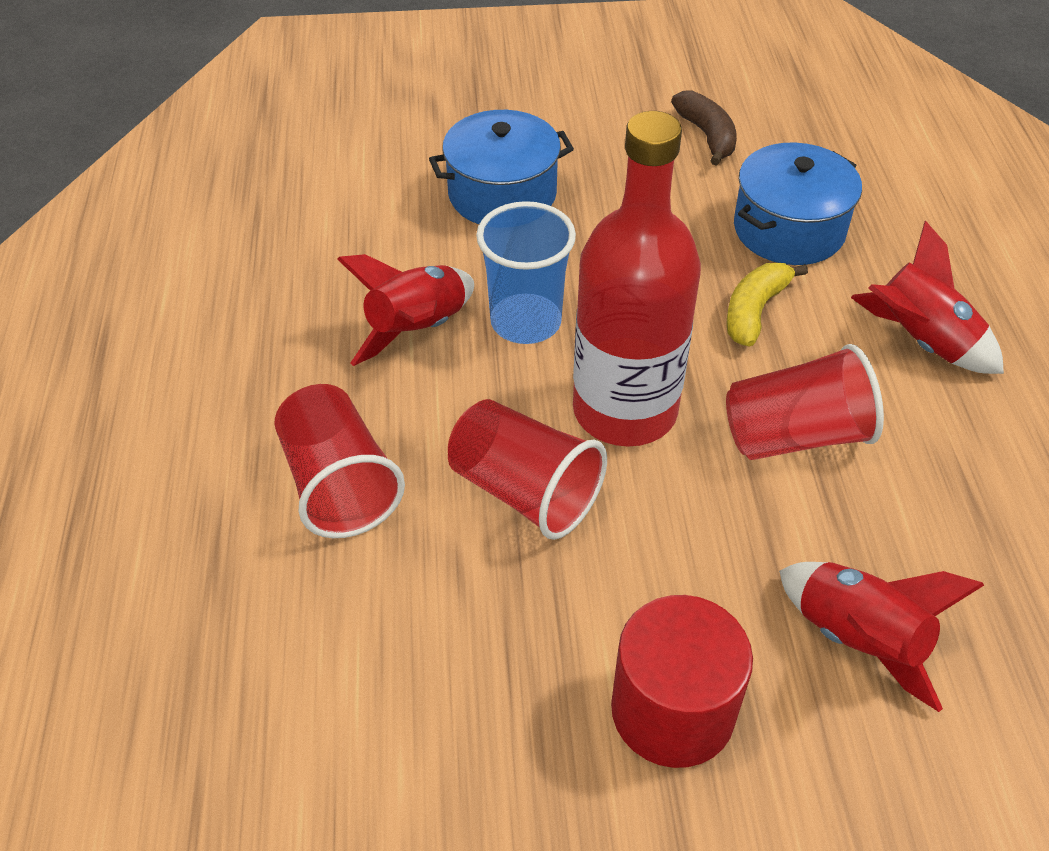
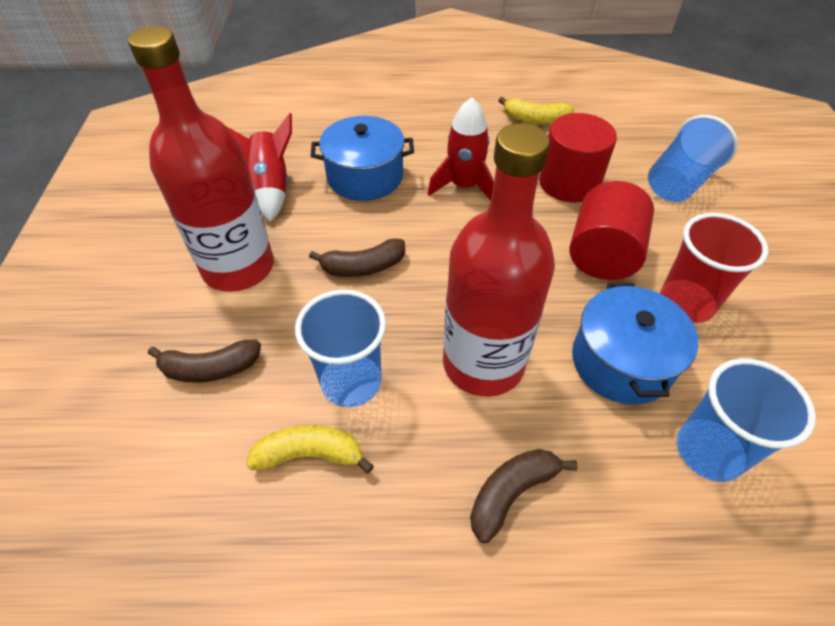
blue cup: 1 -> 3
brown banana: 1 -> 3
red bottle: 1 -> 2
red cup: 3 -> 1
red cylinder: 1 -> 2
red rocket: 3 -> 2
yellow banana: 1 -> 2

